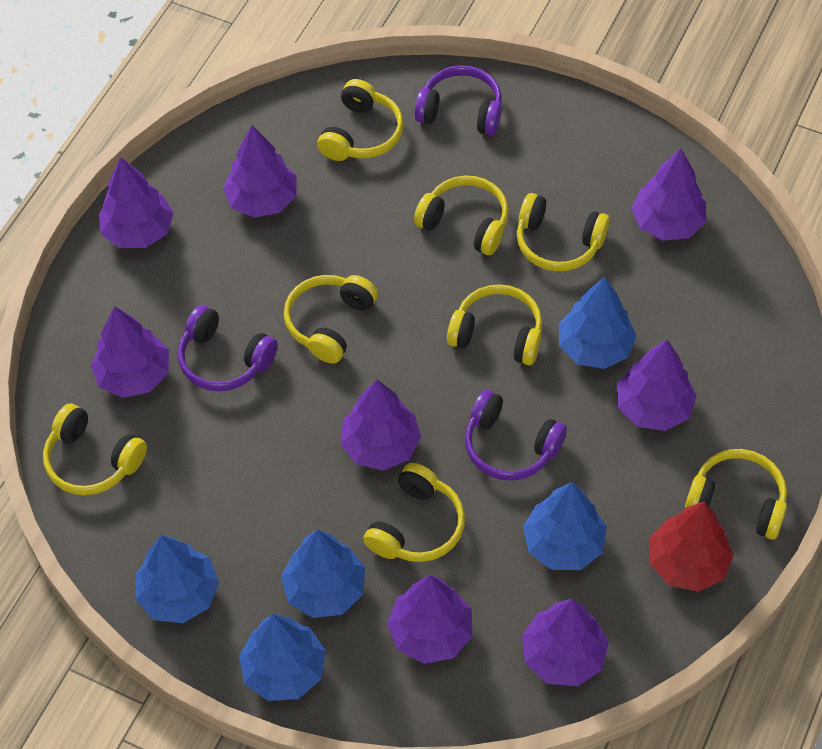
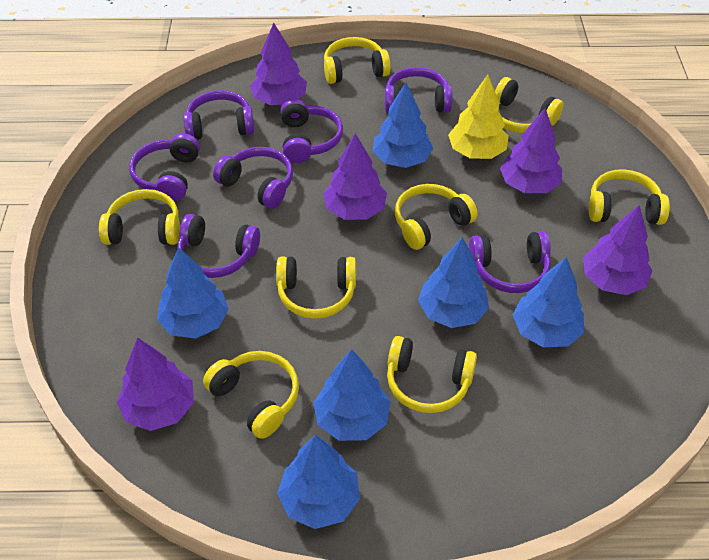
blue tree: 5 -> 6
purple headphones: 3 -> 7
purple tree: 8 -> 5
red tree: 1 -> 0
yellow tree: 0 -> 1

